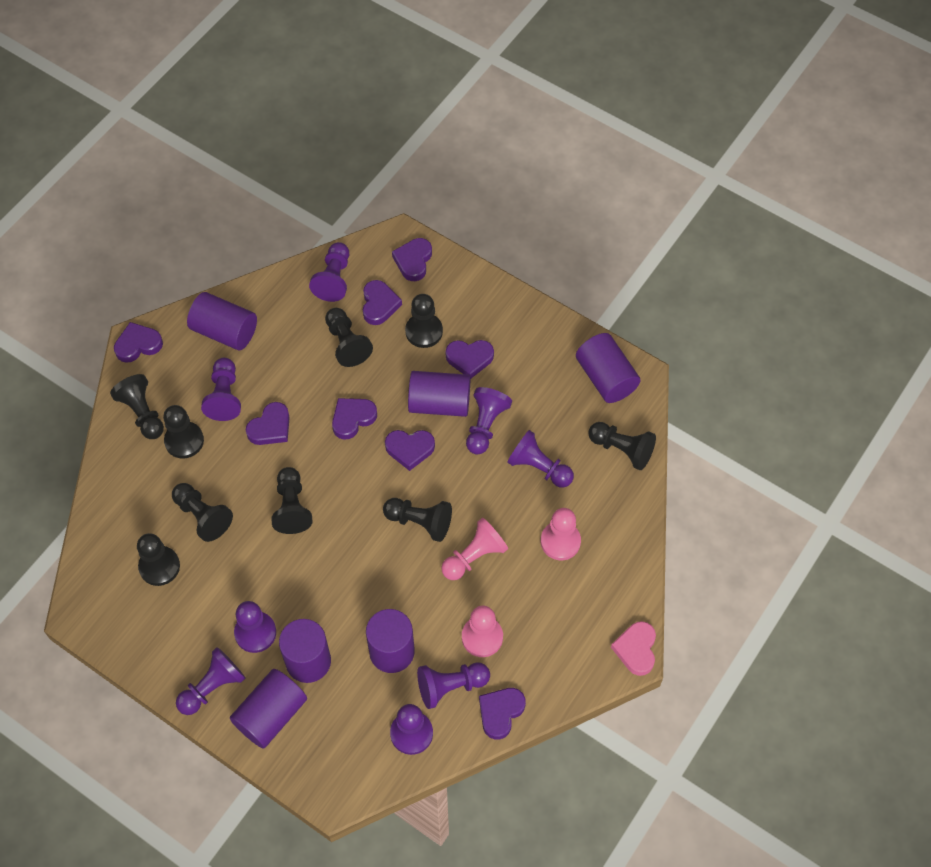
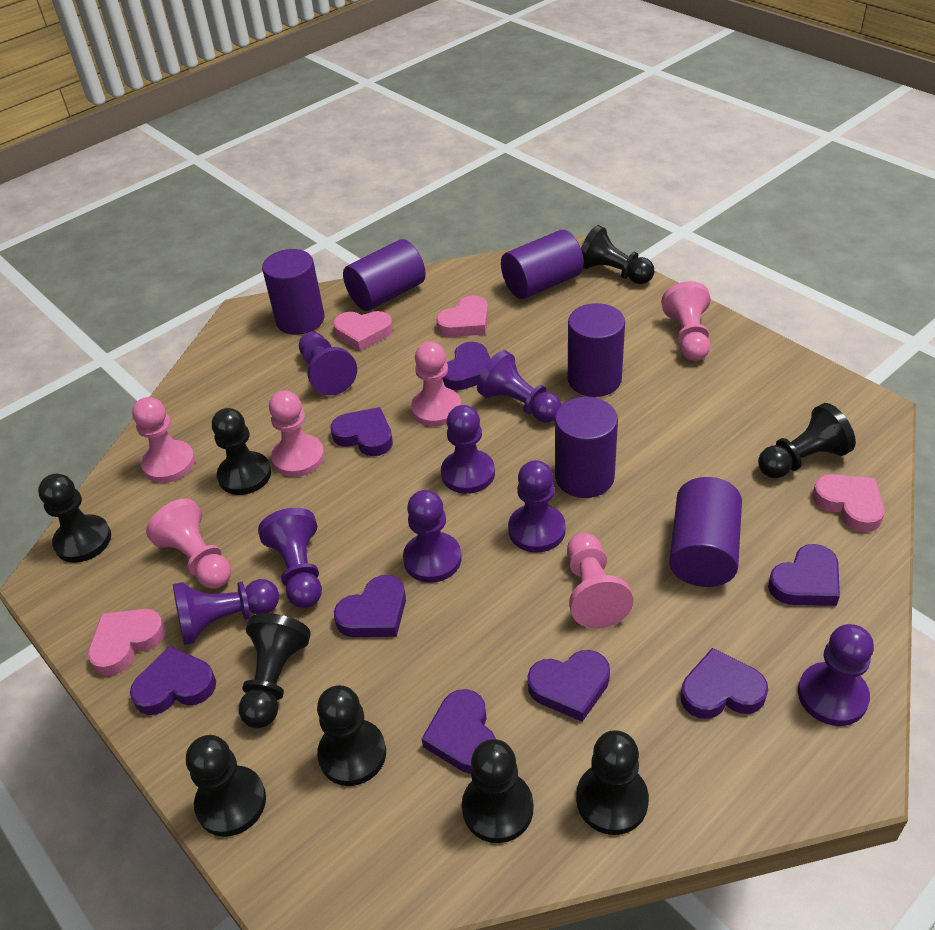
pink heart: 1 -> 4
pink pawn: 3 -> 6

